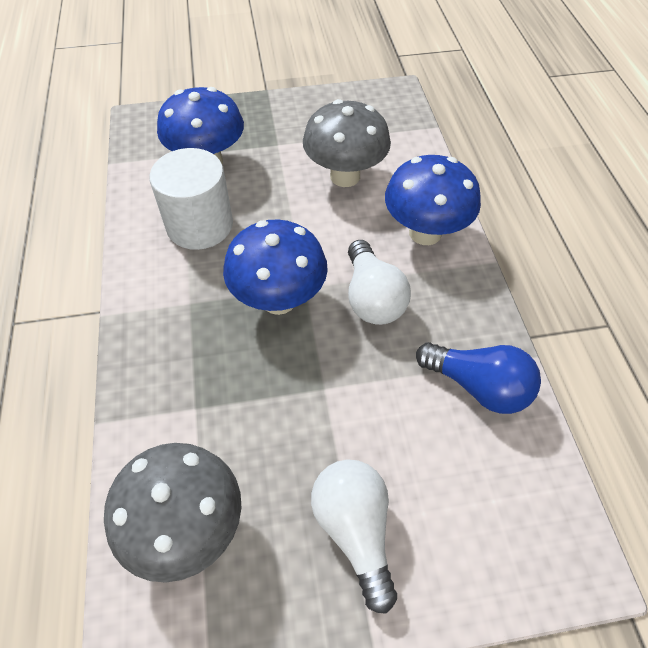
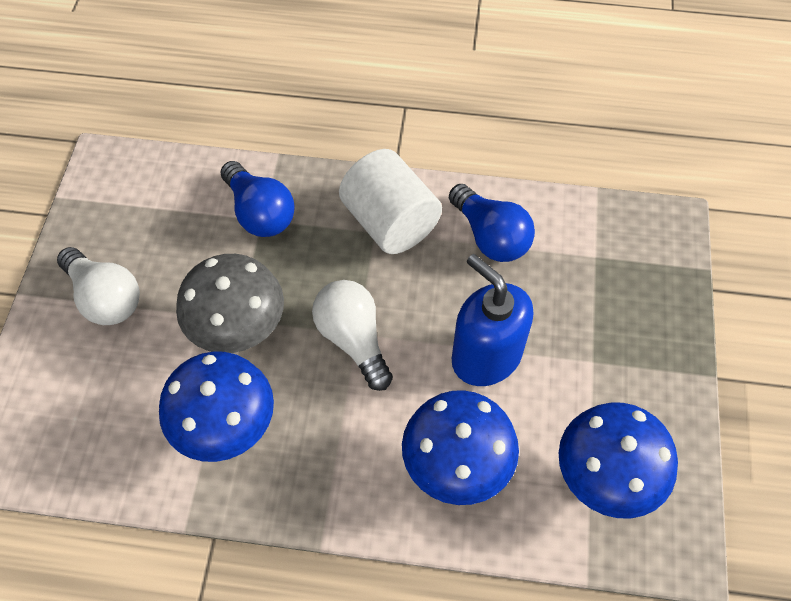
blue light bulb: 1 -> 2
blue soap dispenser: 0 -> 1
grey mushroom: 2 -> 1

